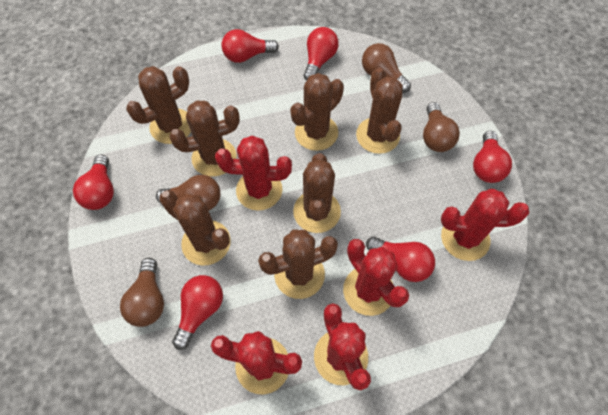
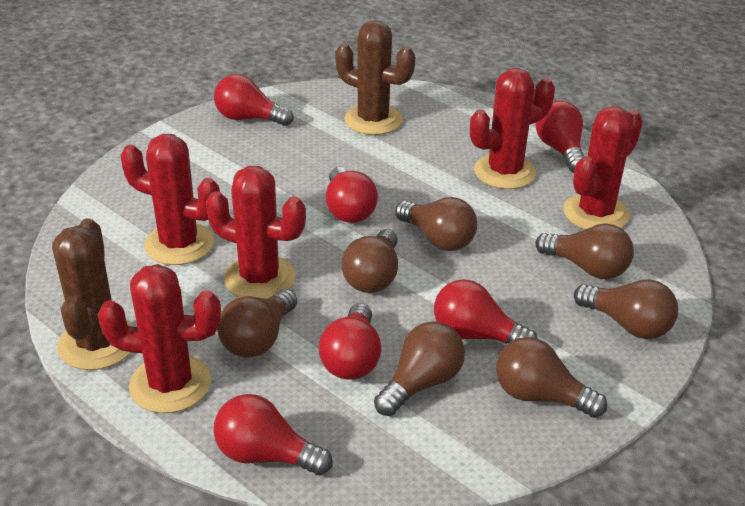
brown cactus: 7 -> 2
brown light bulb: 4 -> 7

